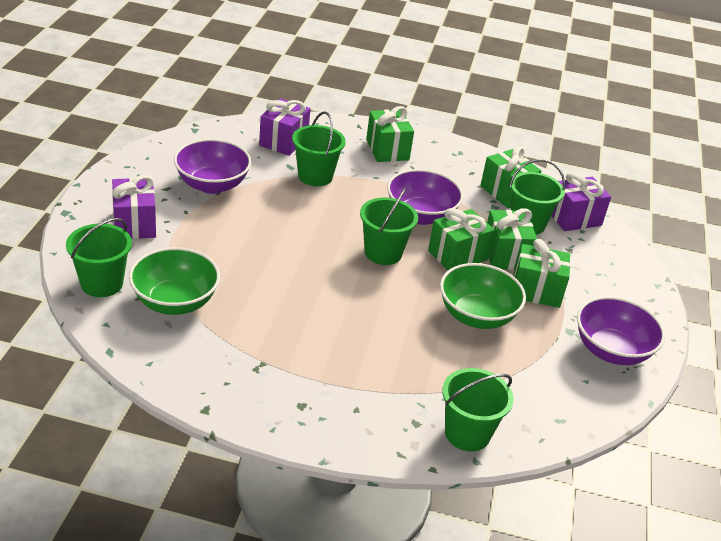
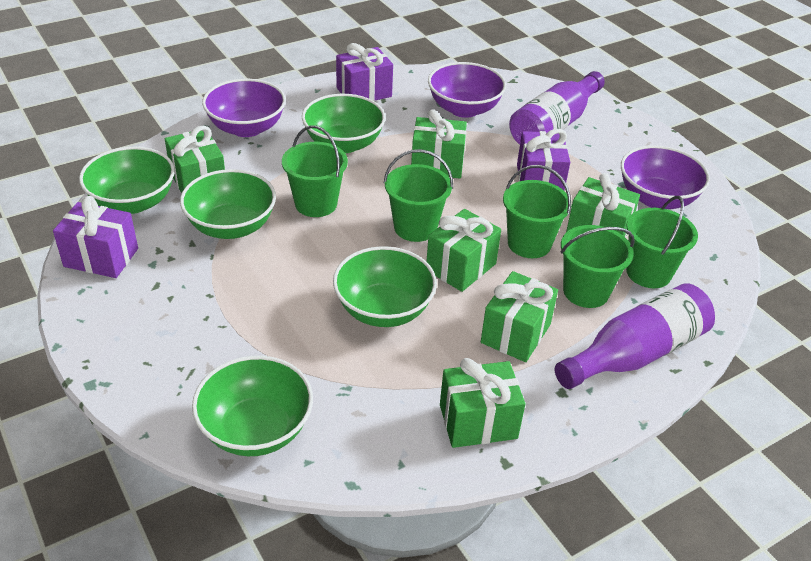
green bowl: 2 -> 5
green gift: 5 -> 6
purple bottle: 0 -> 2

